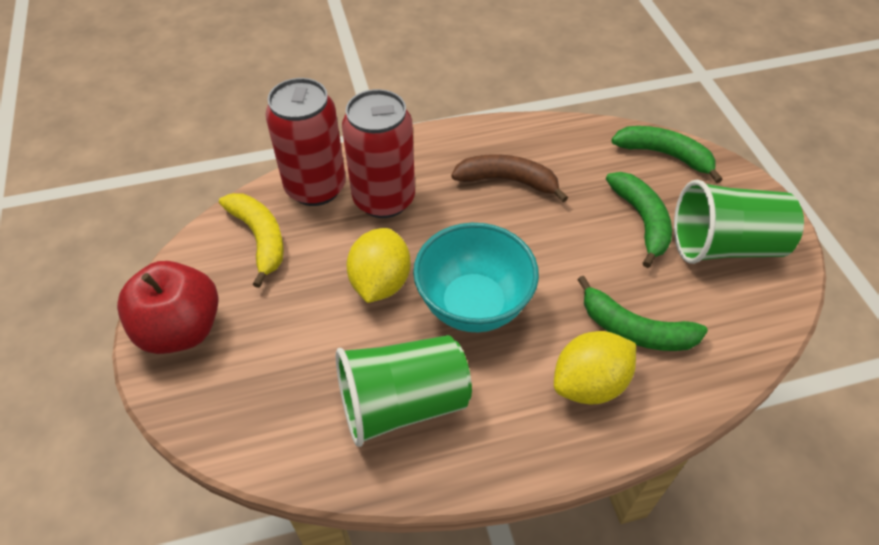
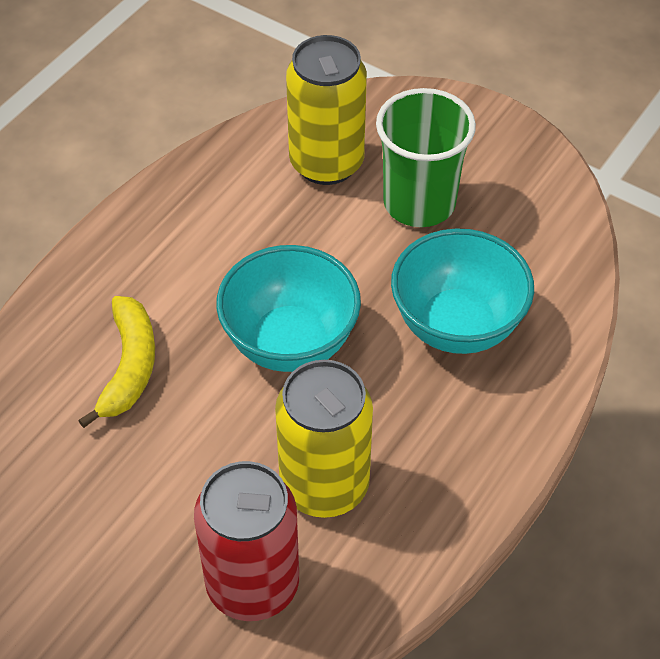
brown banana: 1 -> 0
green banana: 3 -> 0
green cup: 2 -> 1
red apple: 1 -> 0
red can: 2 -> 1
turquoise bowl: 1 -> 2
yellow can: 0 -> 2
yellow lemon: 2 -> 0

